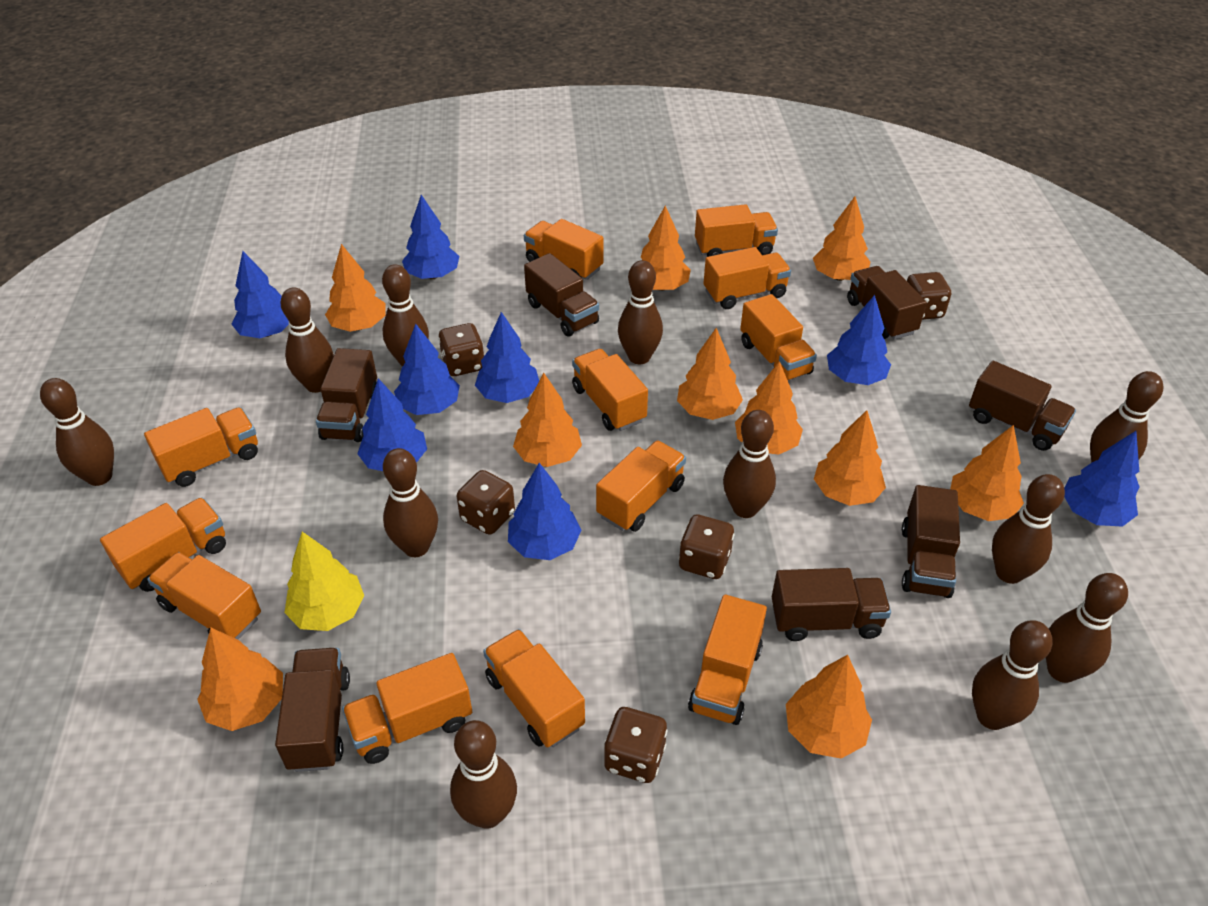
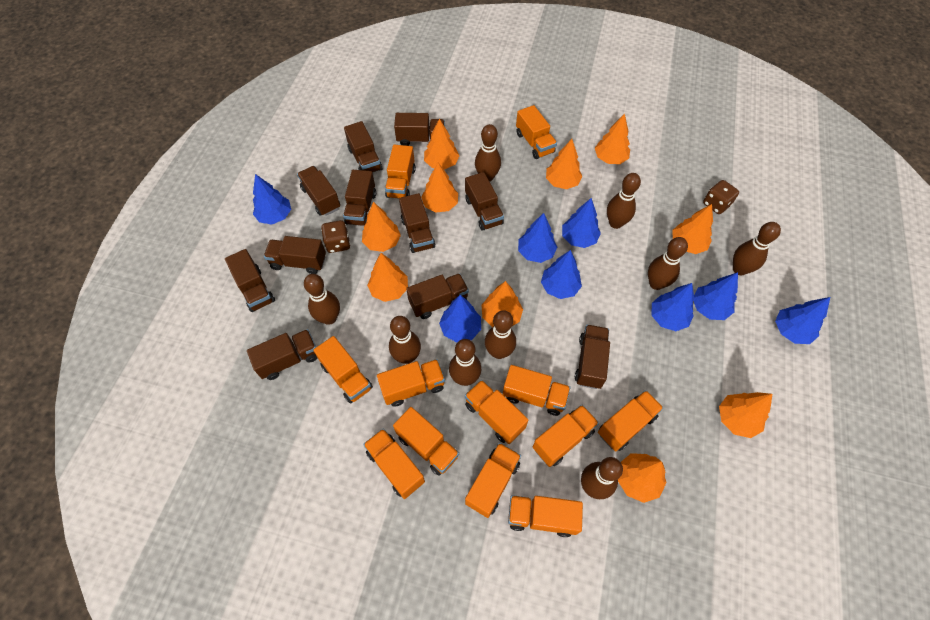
brown bowling pin: 11 -> 9
brown dice: 5 -> 2
brown truck: 7 -> 11
yellow tree: 1 -> 0

